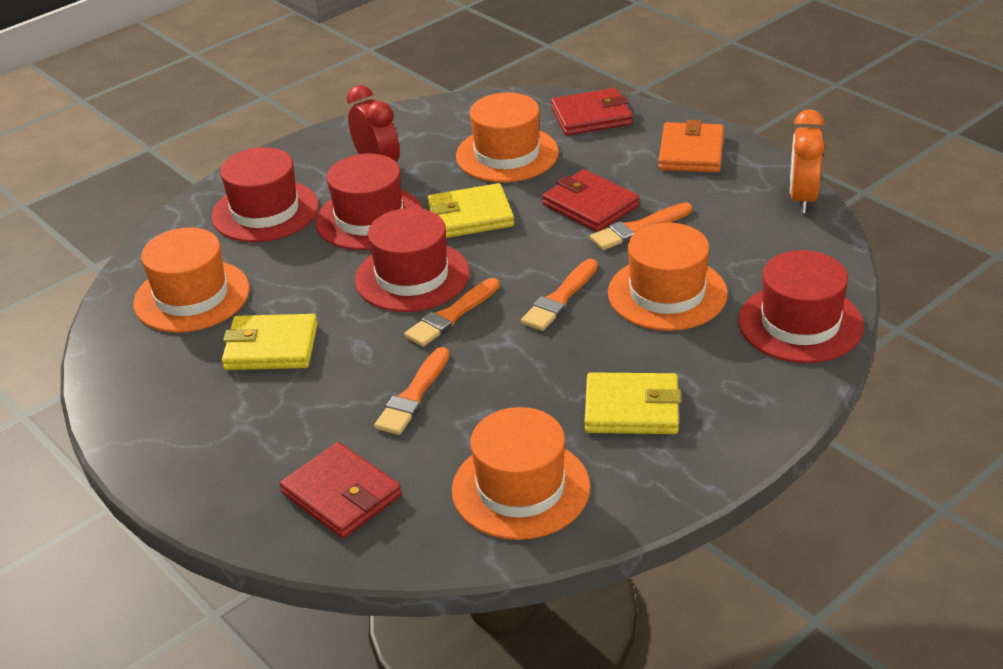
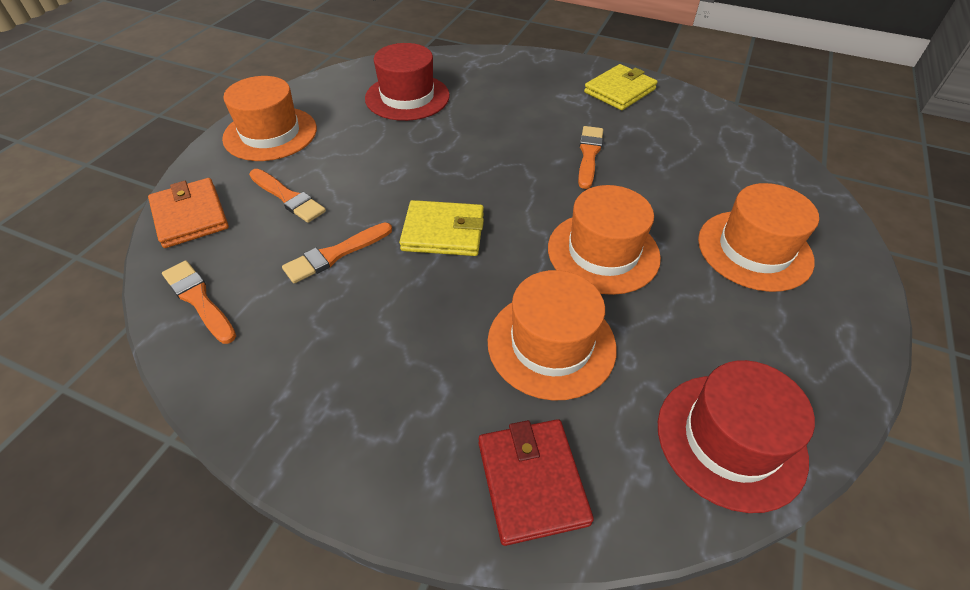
orange clock: 1 -> 0
red clock: 1 -> 0
red hat: 4 -> 2
red wallet: 3 -> 1
yellow wallet: 3 -> 2

